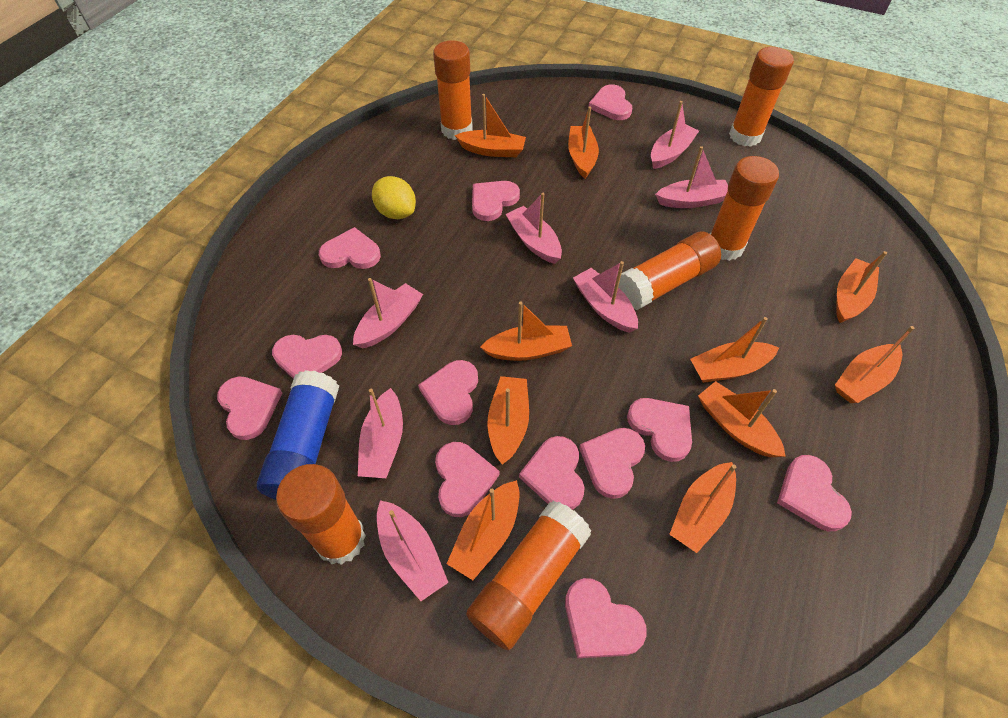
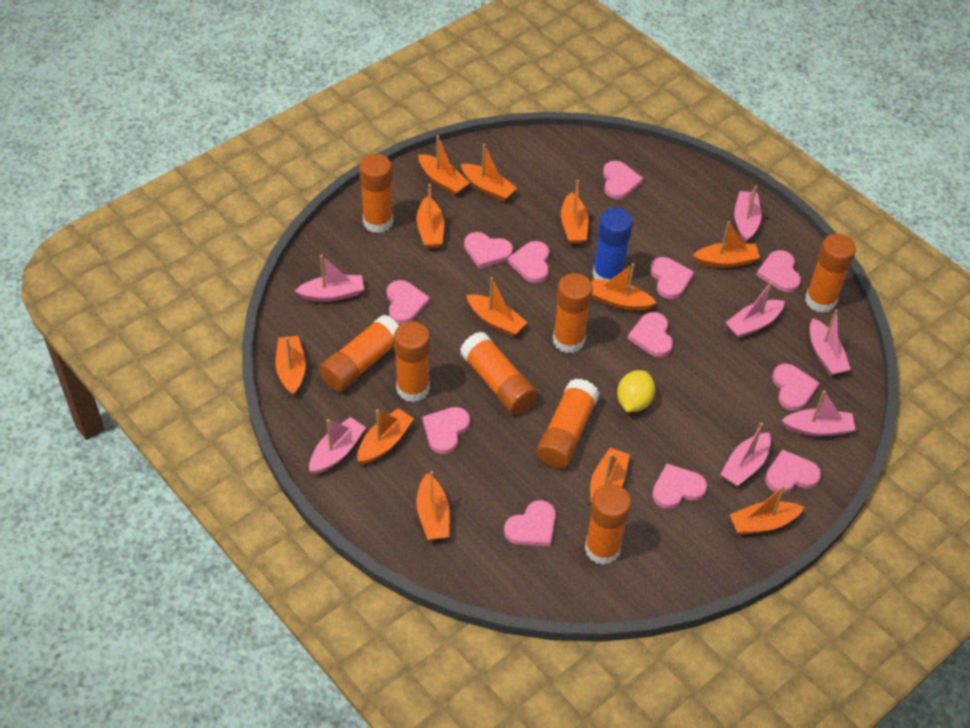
orange boat: 10 -> 12
orange glue stick: 6 -> 8

